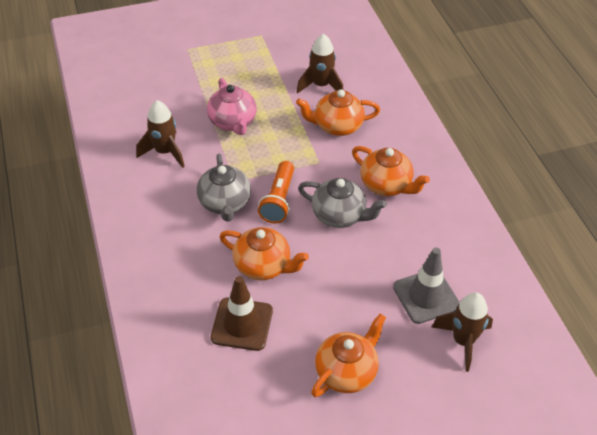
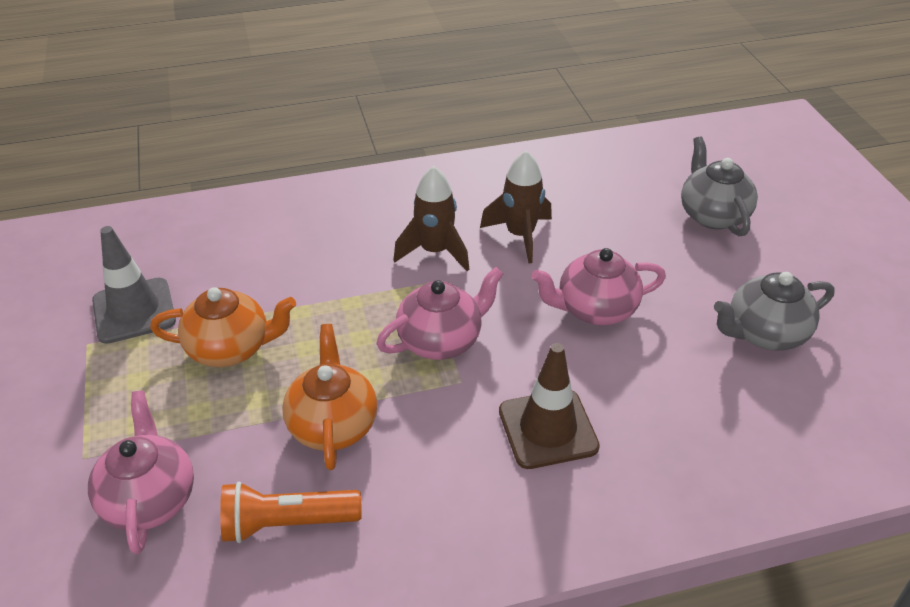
brown rocket: 3 -> 2
orange teapot: 4 -> 2
pink teapot: 1 -> 3

